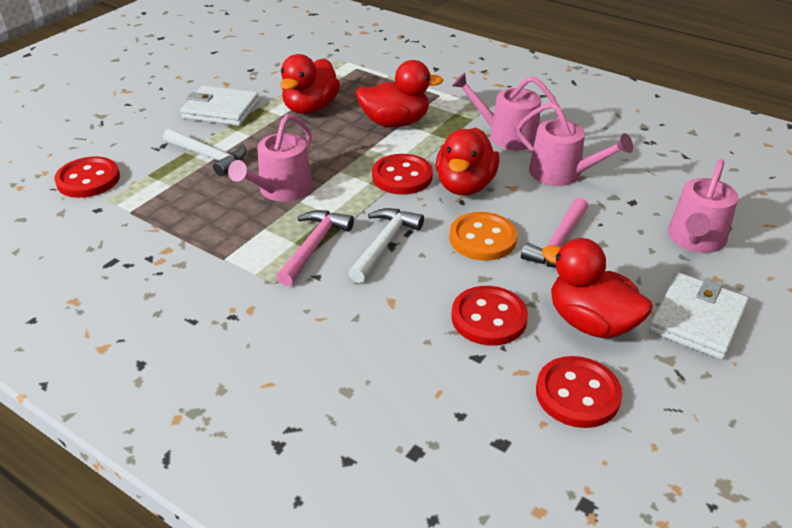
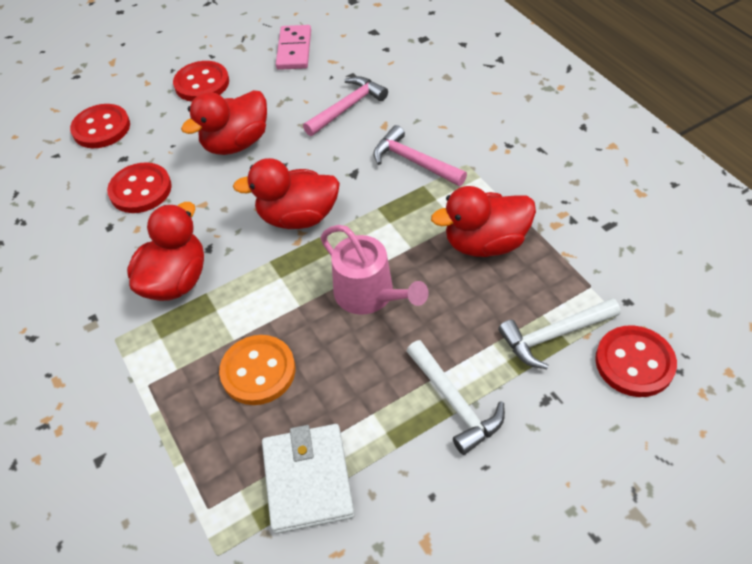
pink domino: 0 -> 1
pink watering can: 4 -> 1
white wallet: 2 -> 1

